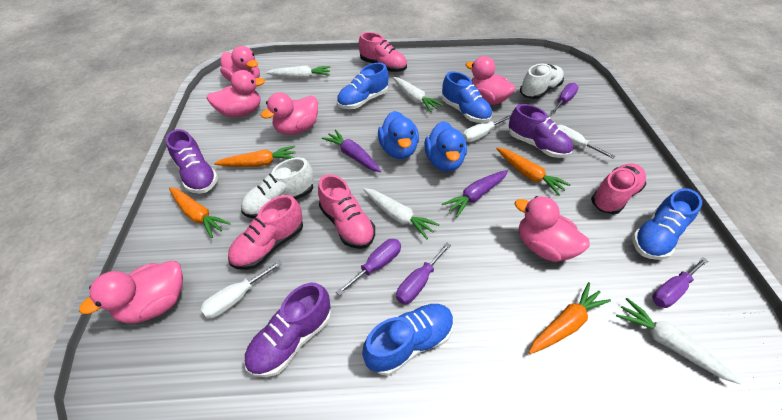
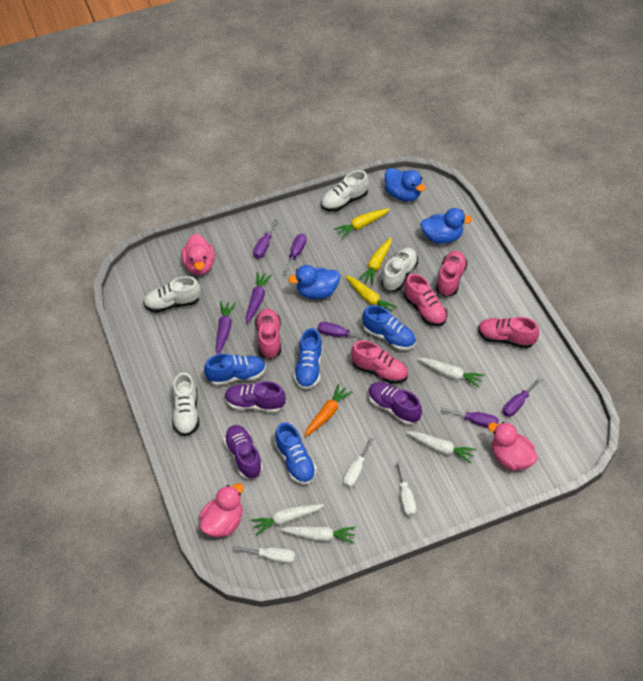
blue duck: 2 -> 3
orange carrot: 4 -> 1
pink duck: 6 -> 3
pink shoe: 4 -> 5
purple screwdriver: 4 -> 5
white shoe: 2 -> 4
yellow carrot: 0 -> 3

